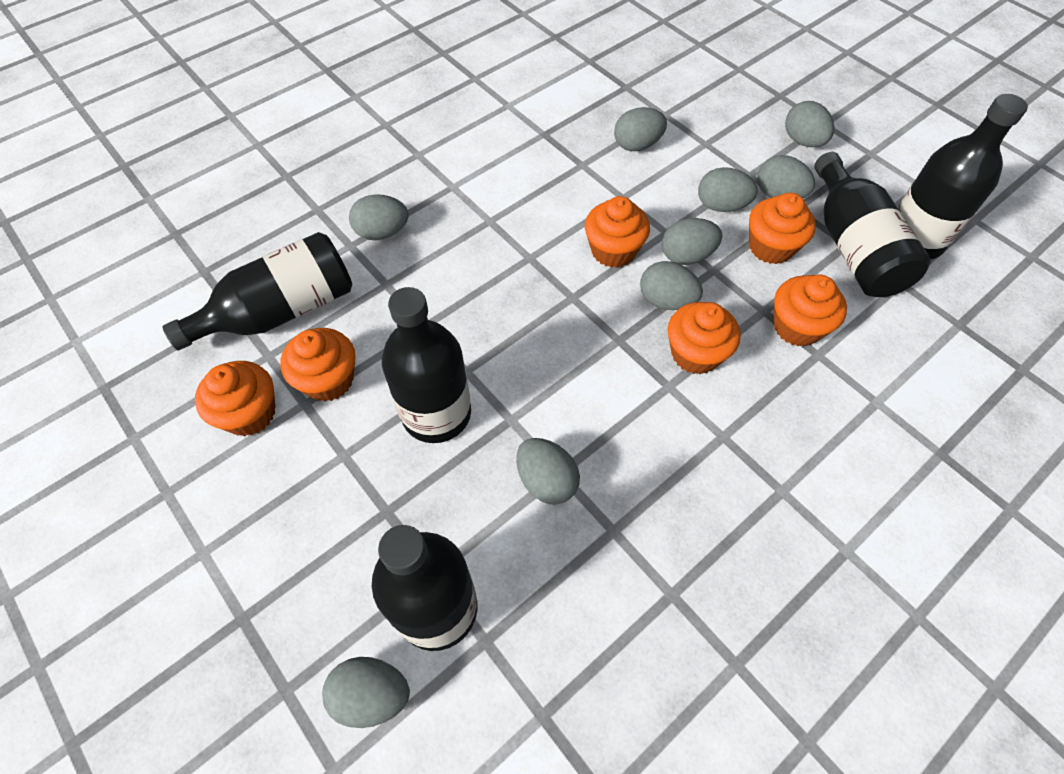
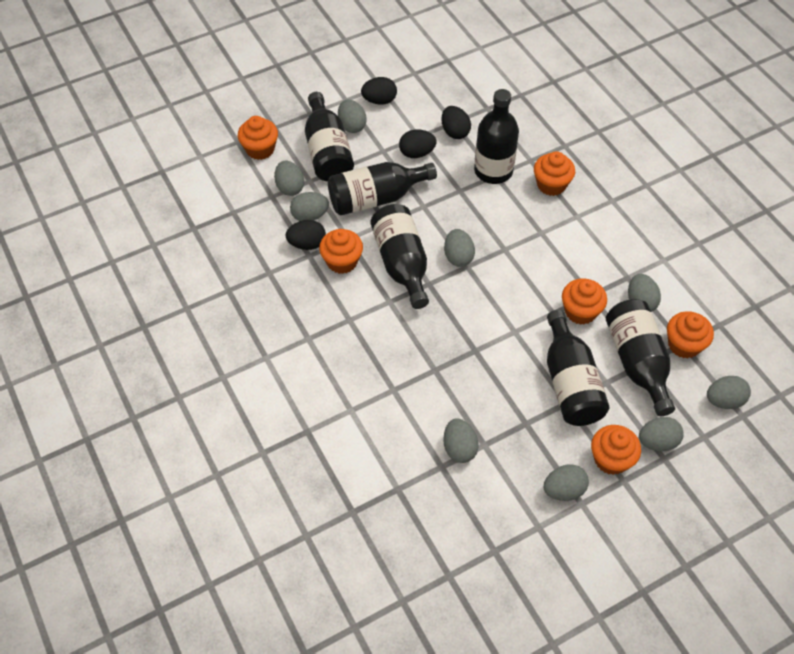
black bottle: 5 -> 6
black egg: 0 -> 4

